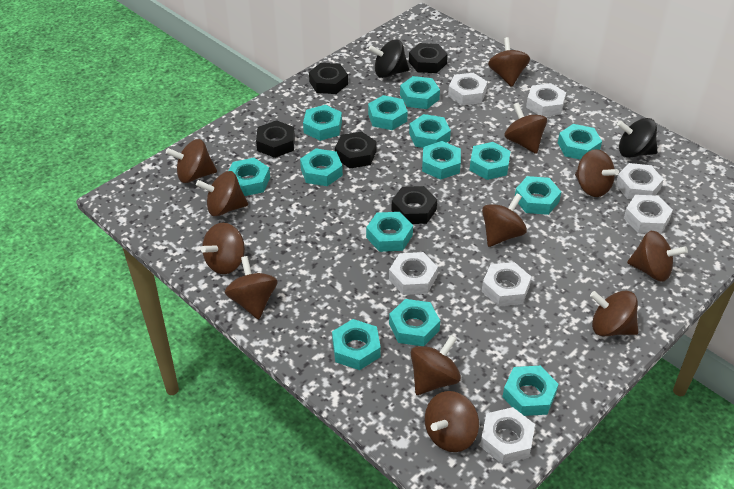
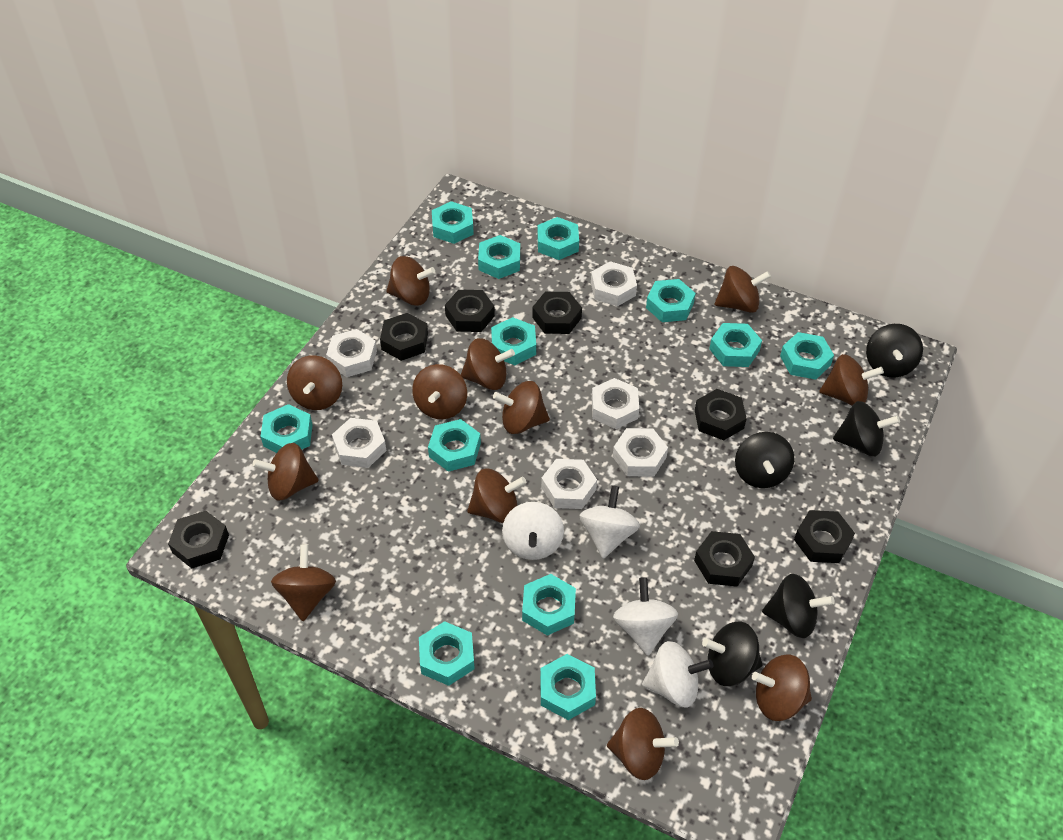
black nut: 5 -> 7
black spinning top: 2 -> 5
turquoise nut: 14 -> 12
white nut: 7 -> 6
white spinning top: 0 -> 4

